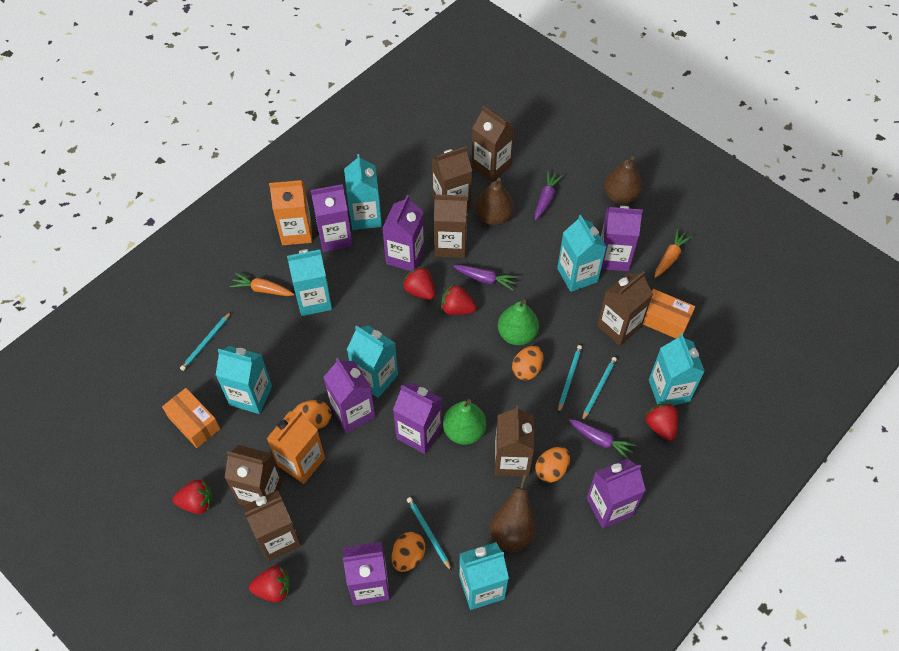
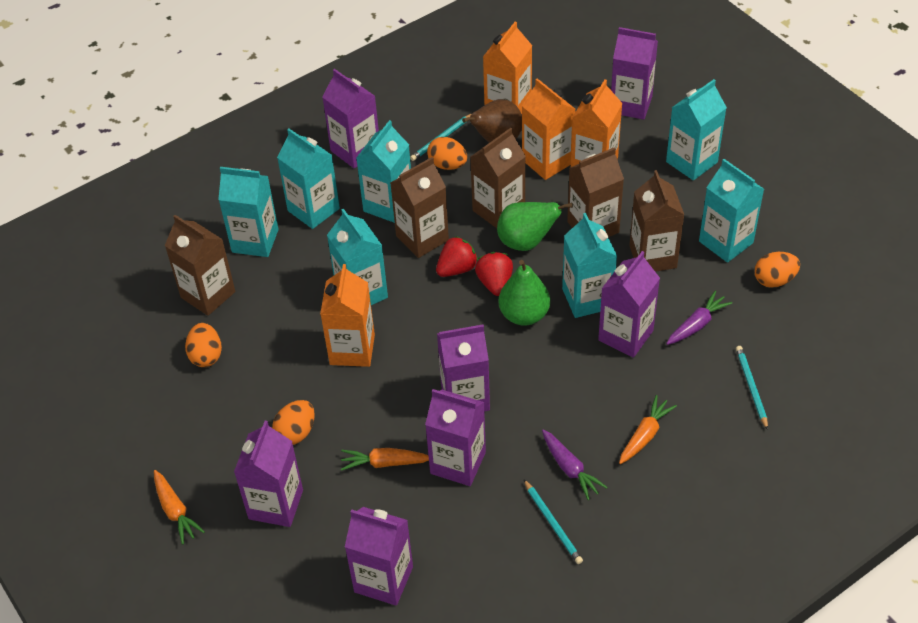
brown carton: 7 -> 5
brown pear: 3 -> 1
orange box: 2 -> 0
orange carrot: 2 -> 3
orange carton: 2 -> 4
purple carrot: 3 -> 2
red strawberry: 5 -> 2
turquoise pencil: 4 -> 3

